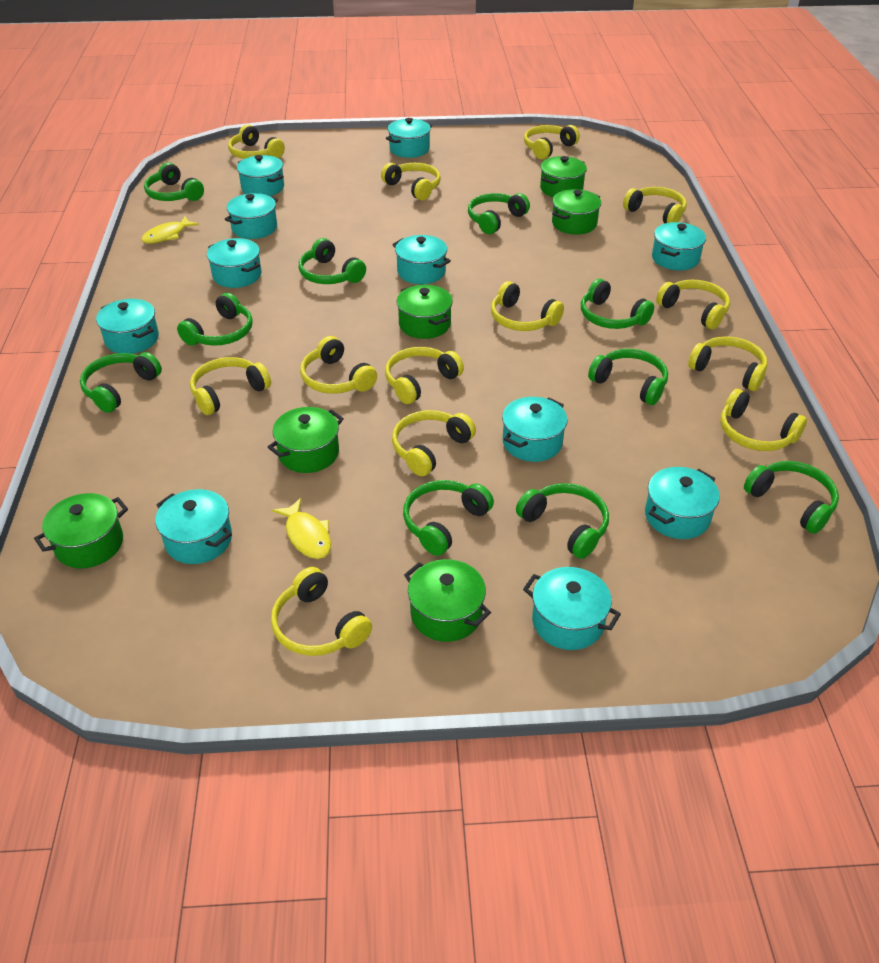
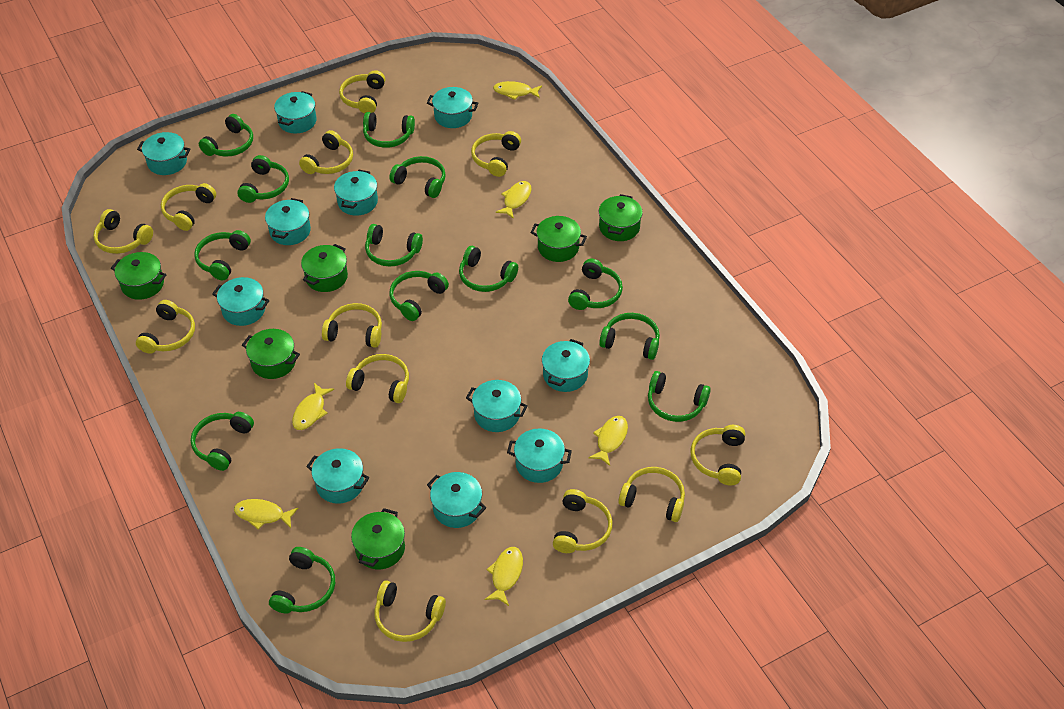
green headphones: 10 -> 13
yellow fish: 2 -> 6
yellow headphones: 13 -> 12

